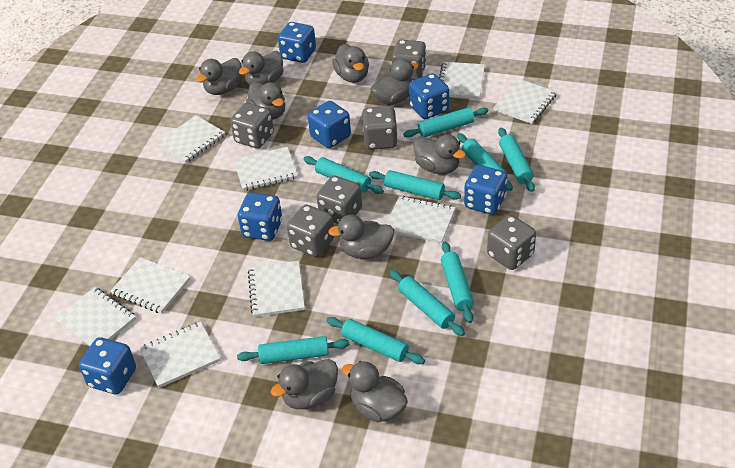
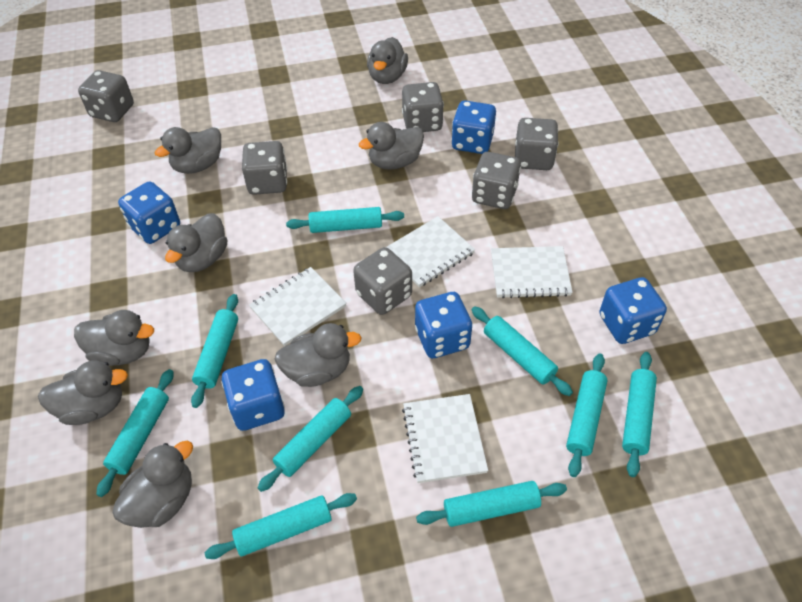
blue dice: 6 -> 5
grey duck: 9 -> 8
white notebook: 9 -> 4

